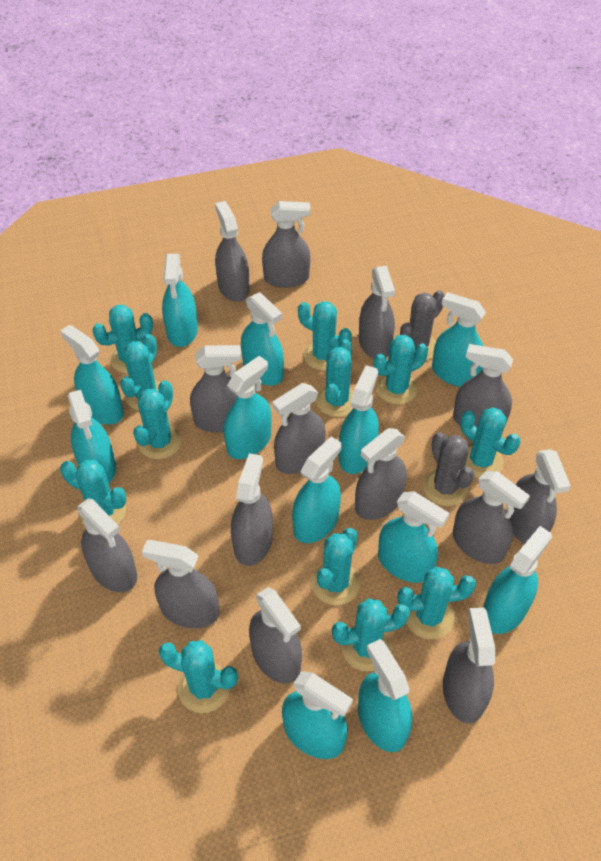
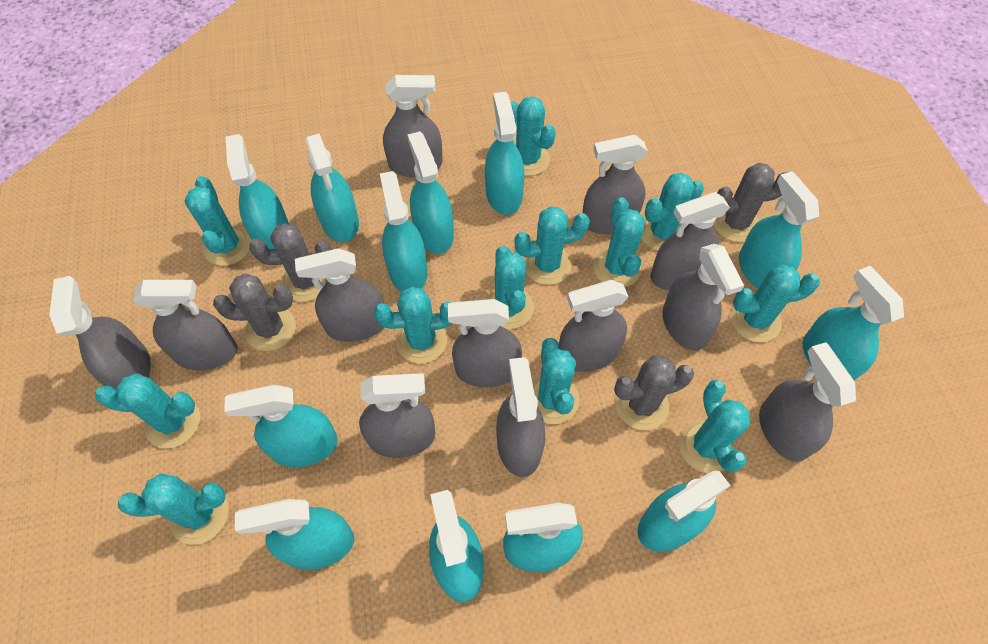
grey cactus: 2 -> 4
grey spray bottle: 14 -> 12

